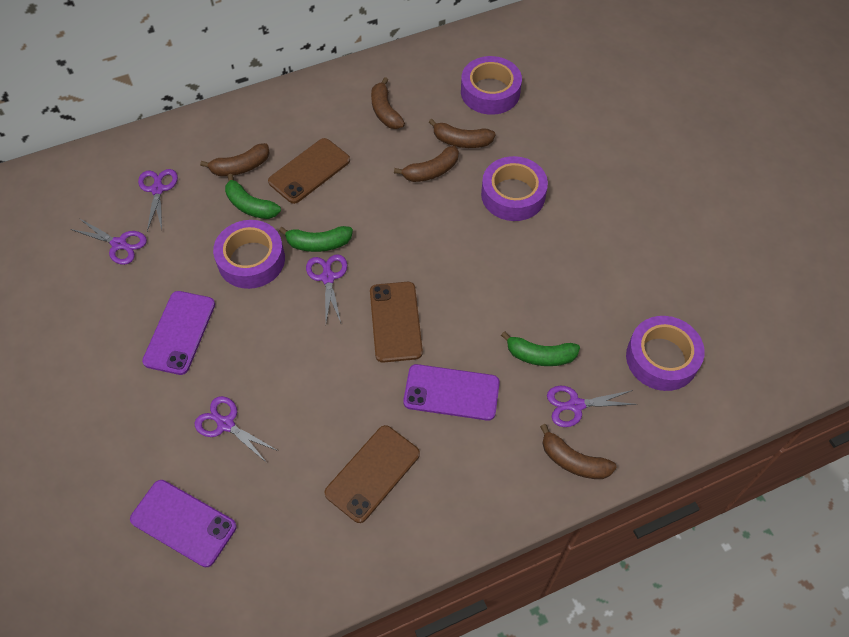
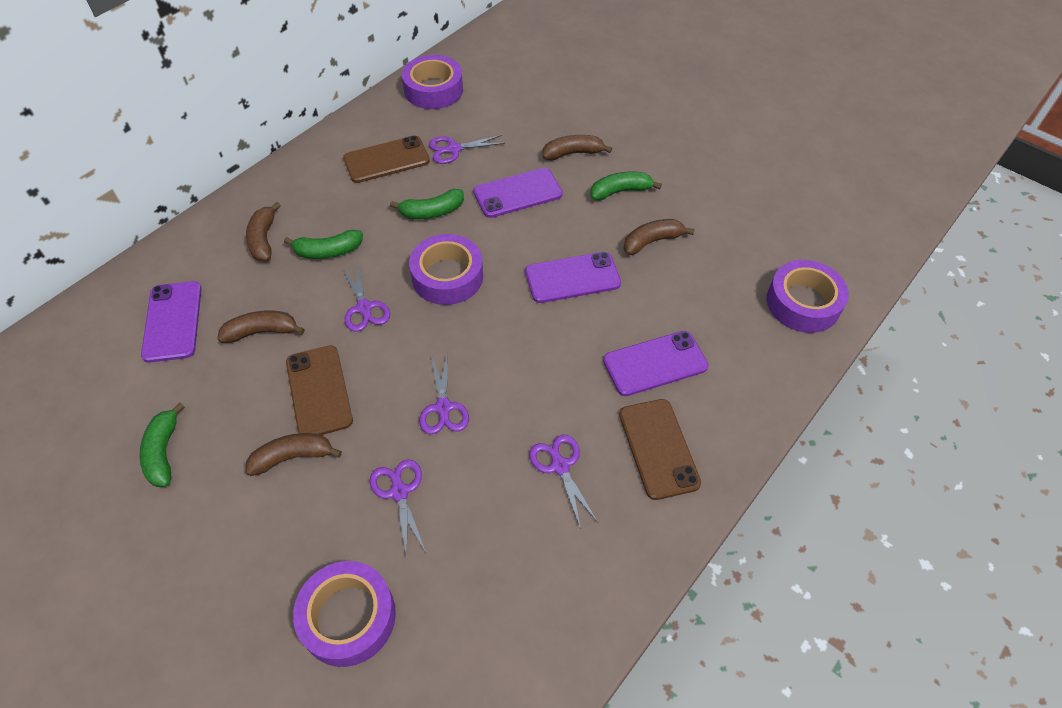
green banana: 3 -> 4
purple phone: 3 -> 4

